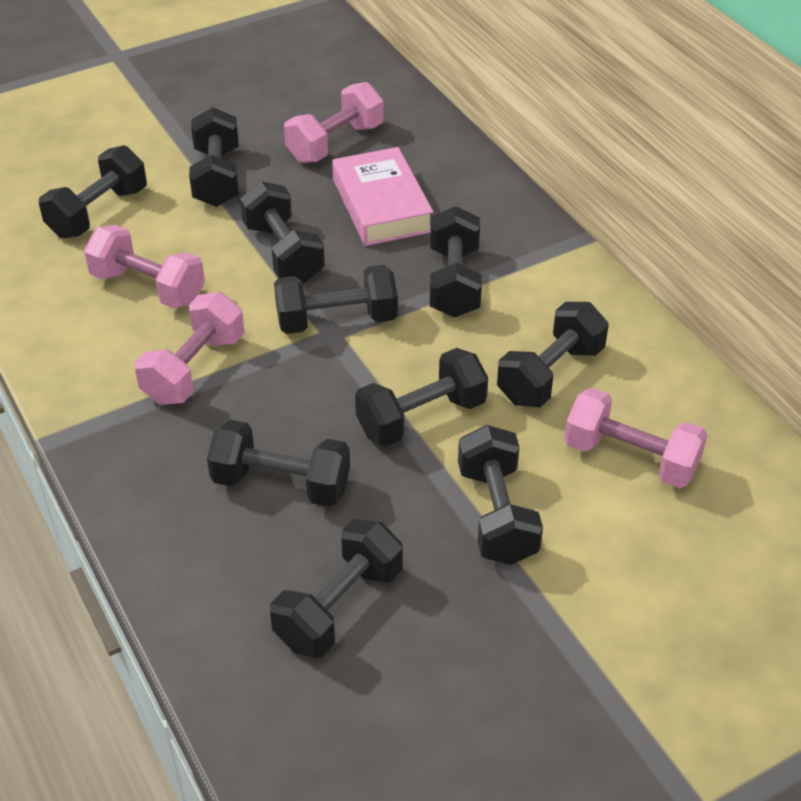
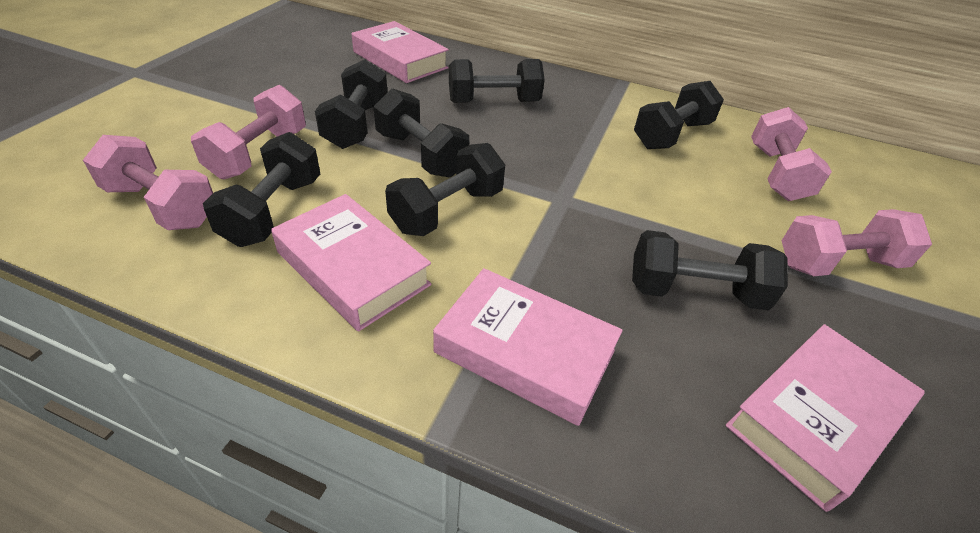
black dumbbell: 10 -> 7
pink book: 1 -> 4

